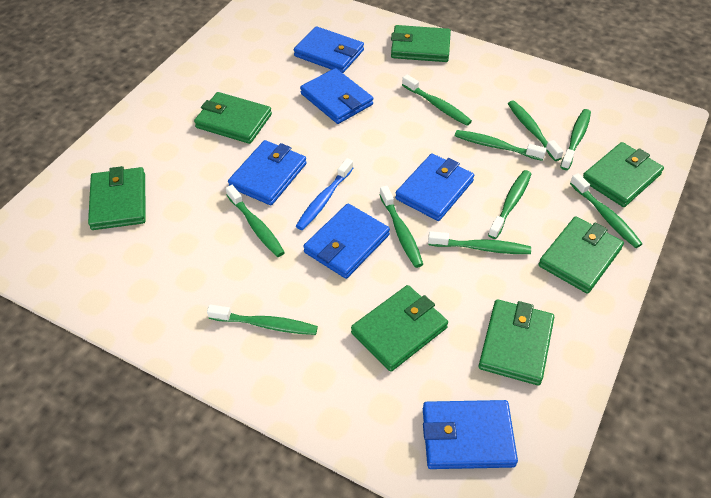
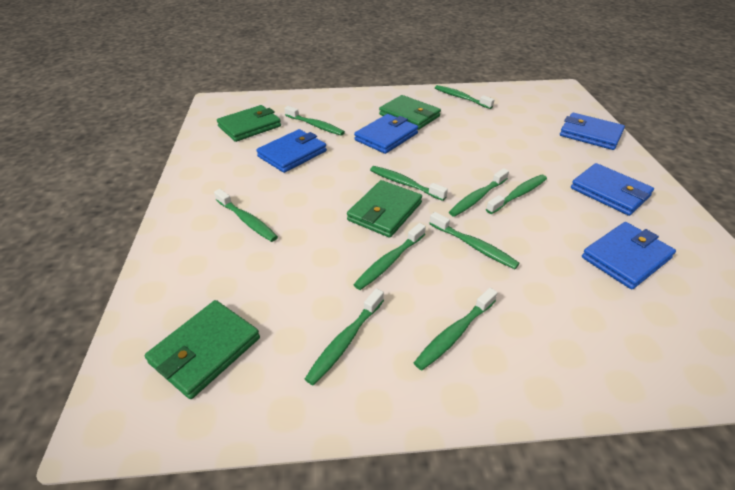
blue toothbrush: 1 -> 0
blue wallet: 6 -> 5
green wallet: 7 -> 4

